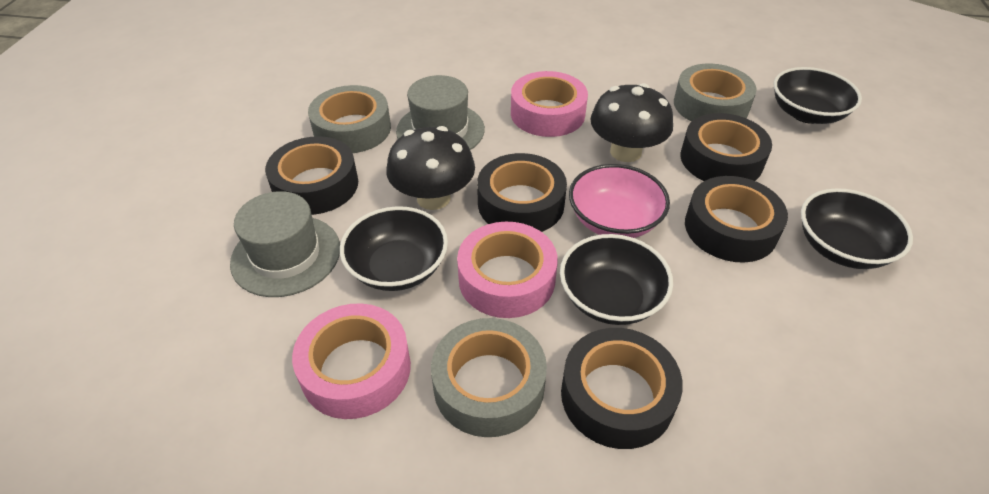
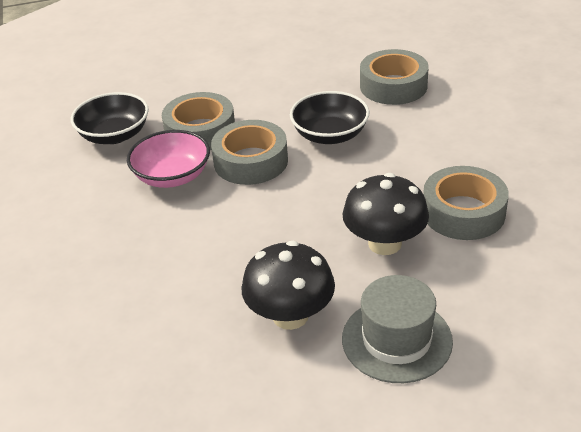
black bowl: 4 -> 2
black tape: 5 -> 0
grey hat: 2 -> 1
grey tape: 3 -> 4
pink tape: 3 -> 0

